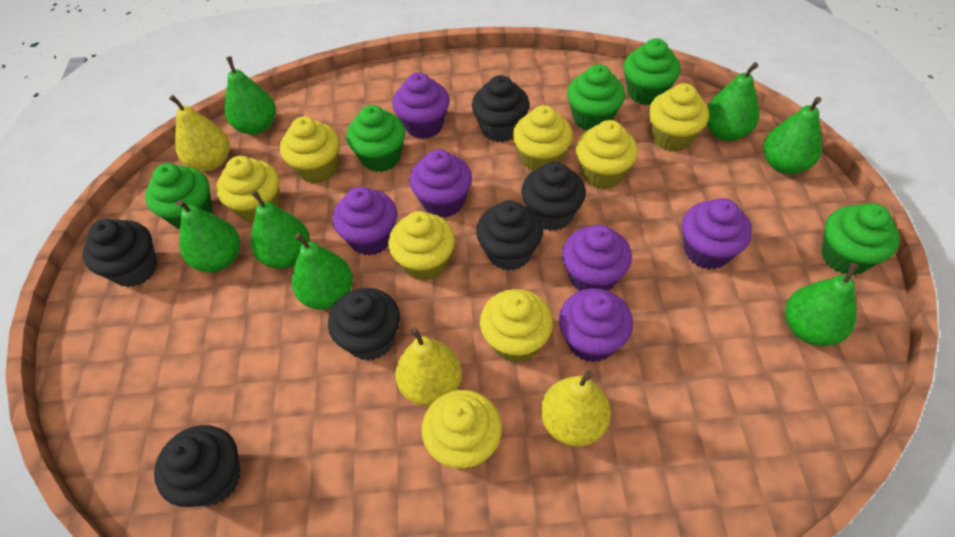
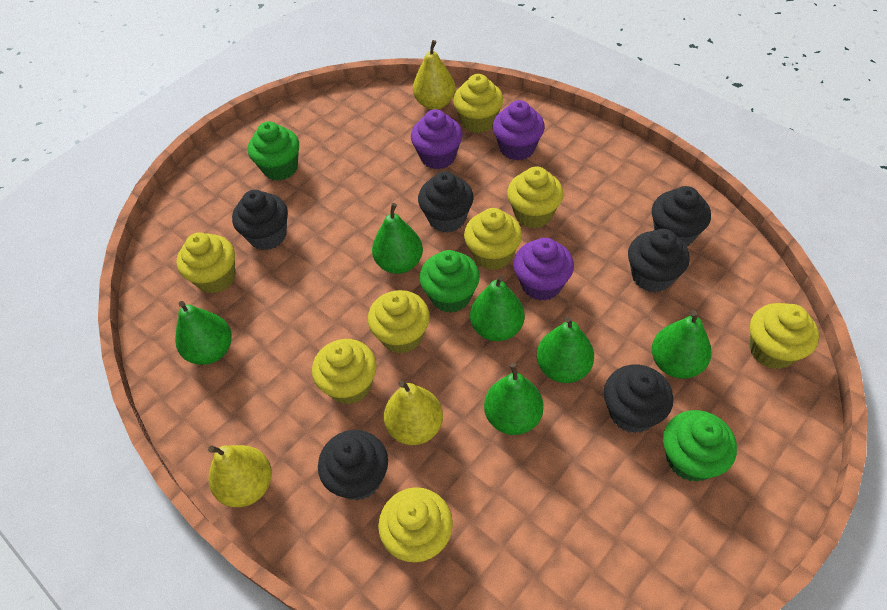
green cupcake: 5 -> 3
green pear: 7 -> 6
purple cupcake: 6 -> 3

